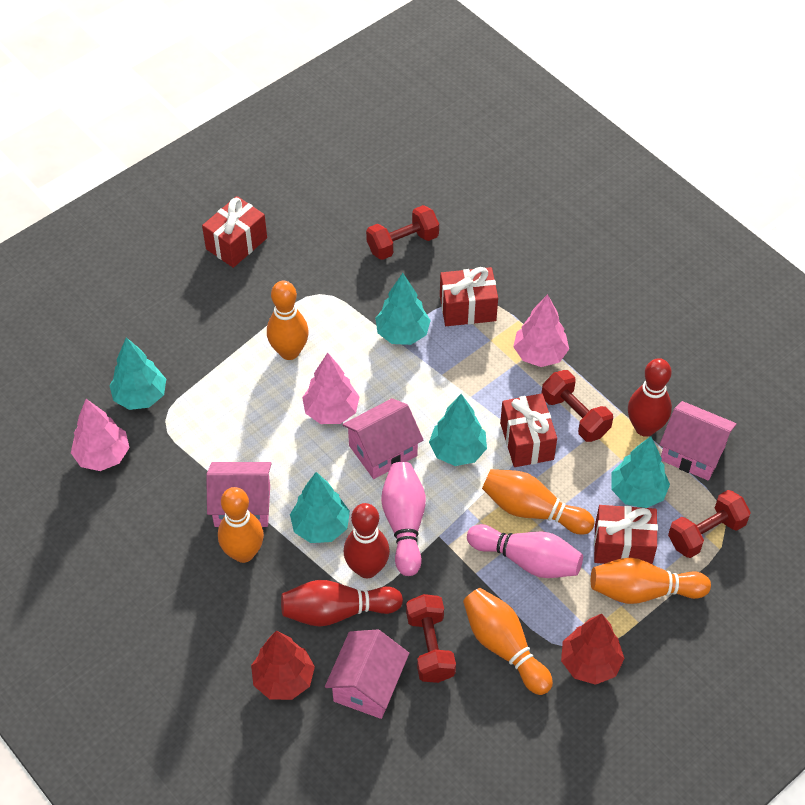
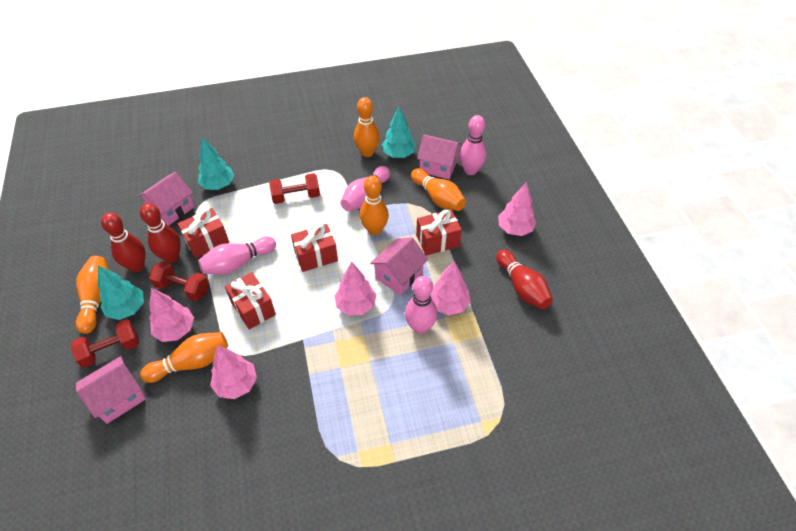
pink bowling pin: 2 -> 4
pink tree: 3 -> 5
red dumbbell: 4 -> 3
red tree: 2 -> 0
turquoise tree: 5 -> 3

